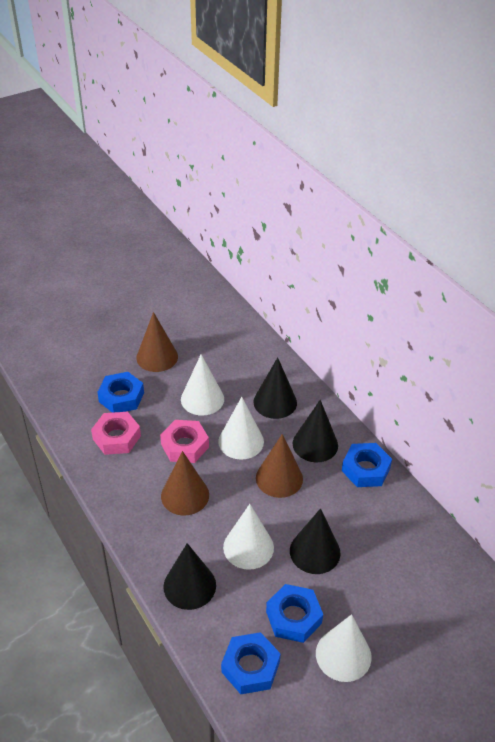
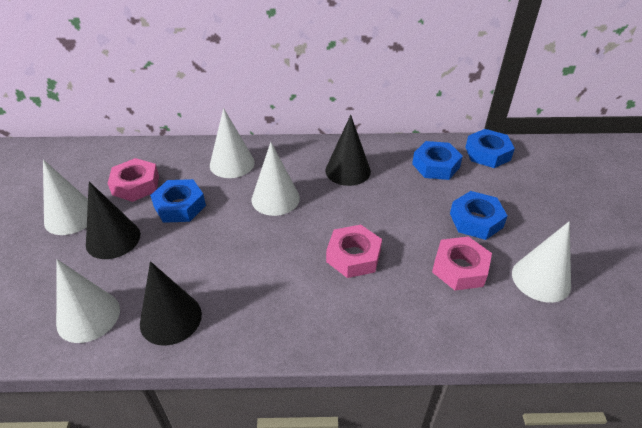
black cone: 4 -> 3
brown cone: 3 -> 0
pink nut: 2 -> 3
white cone: 4 -> 5

